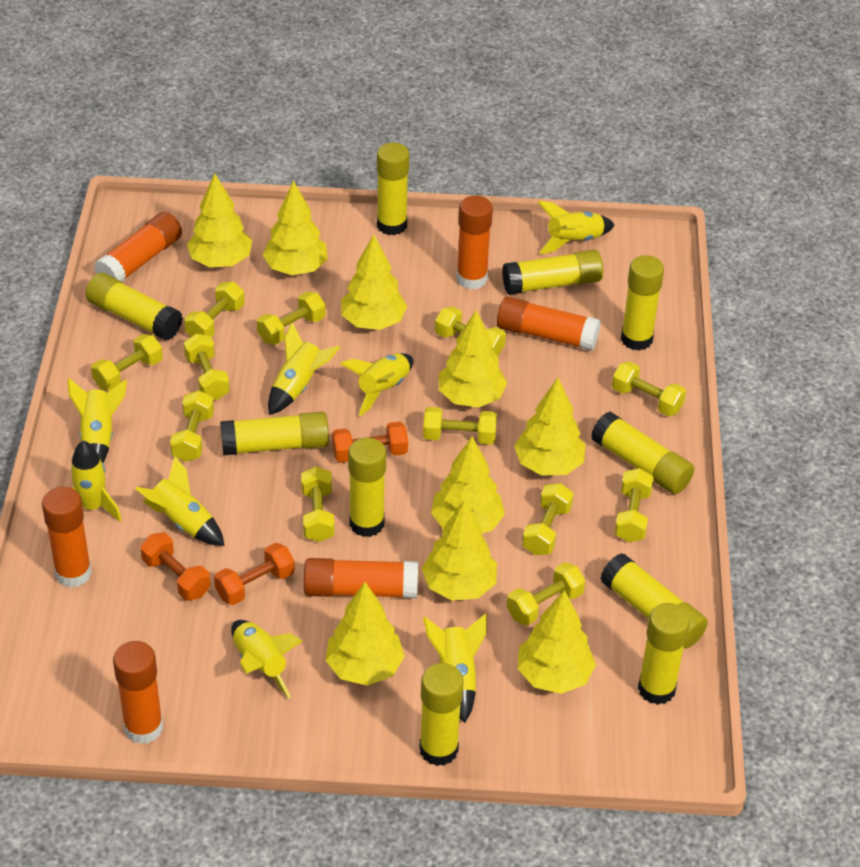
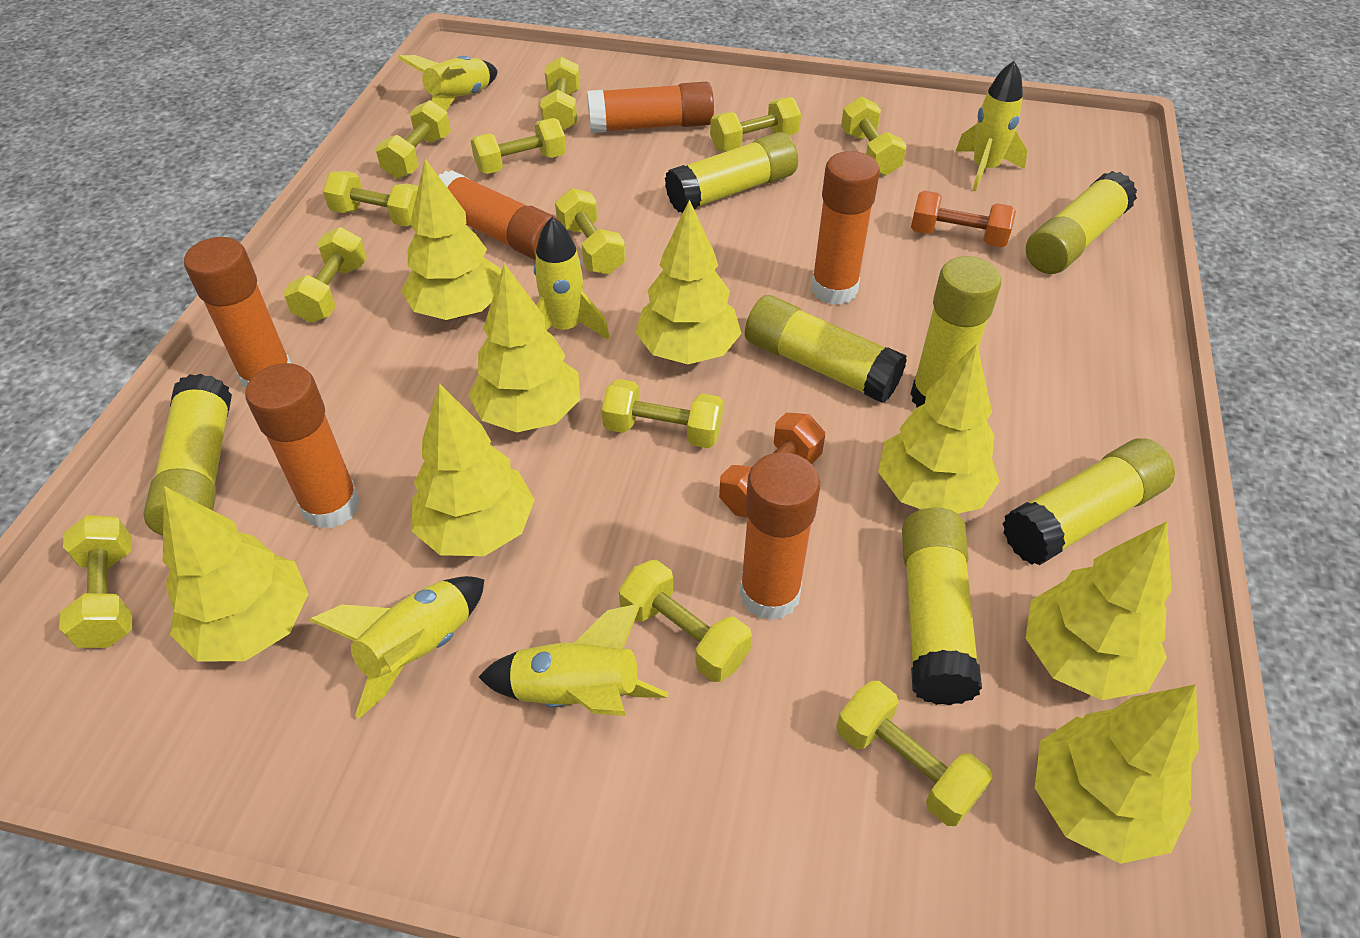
orange dumbbell: 3 -> 2
yellow glue stick: 10 -> 7
yellow rocket: 8 -> 5
yellow tree: 9 -> 8

